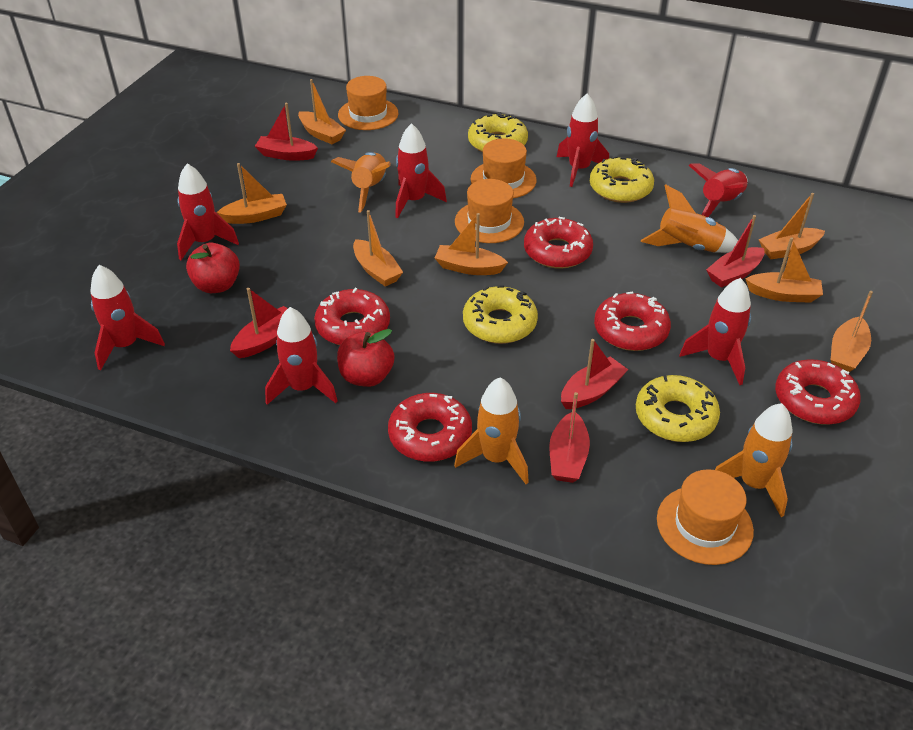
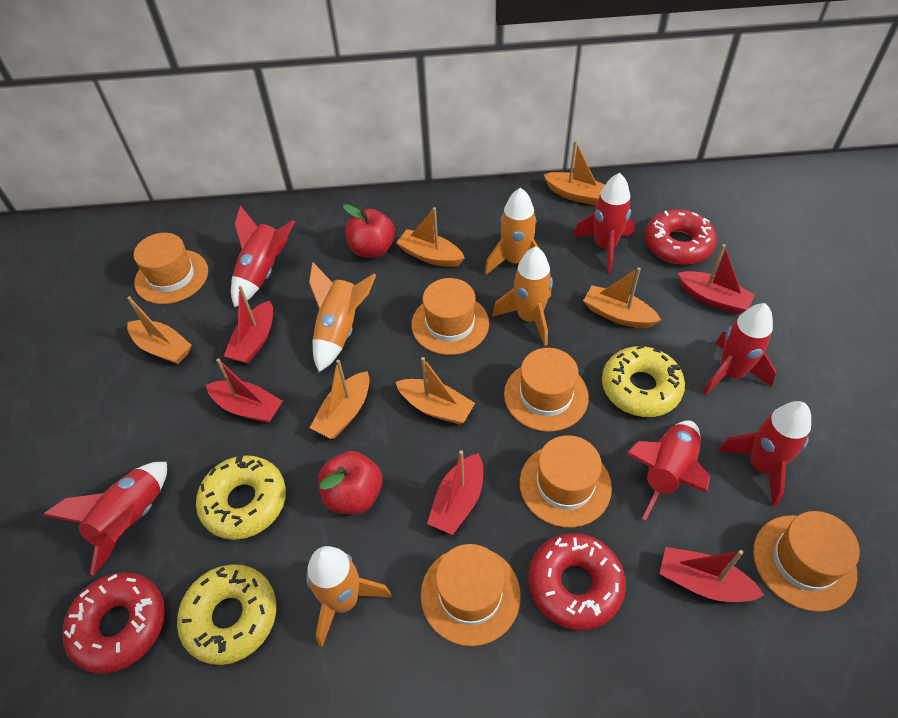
orange boat: 7 -> 6
orange hat: 4 -> 6
red donut: 5 -> 3
red rocket: 7 -> 6
yellow donut: 4 -> 3

